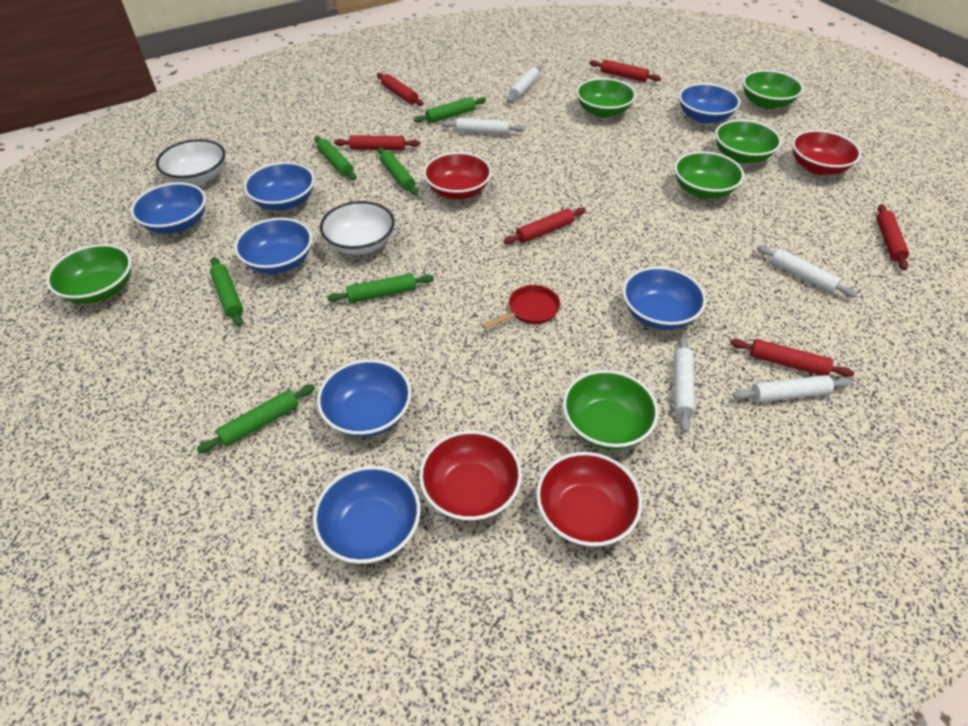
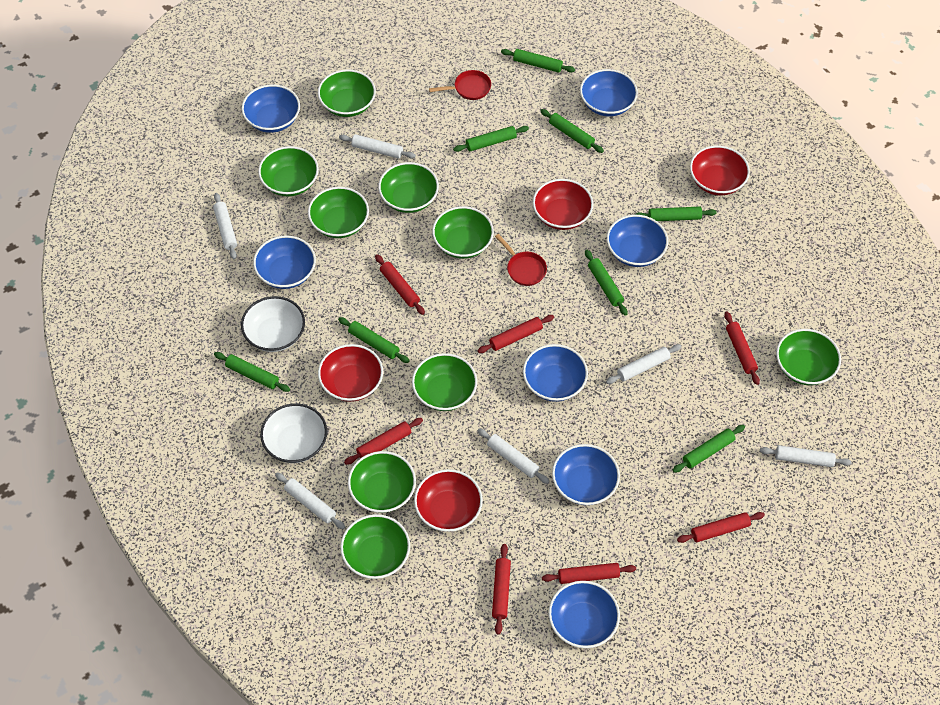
green bowl: 6 -> 9
green rolling pin: 6 -> 8
red pan: 1 -> 2
red rolling pin: 6 -> 7
white rolling pin: 5 -> 6

